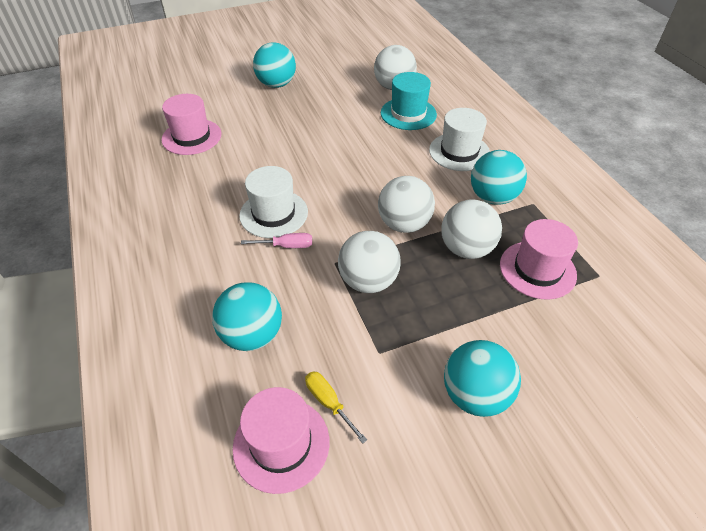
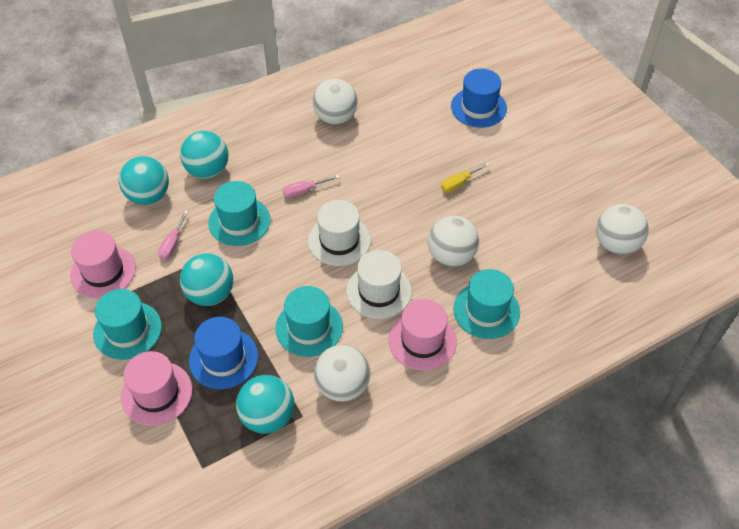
blue hat: 0 -> 2
pink screwdriver: 1 -> 2
turquoise hat: 1 -> 4

